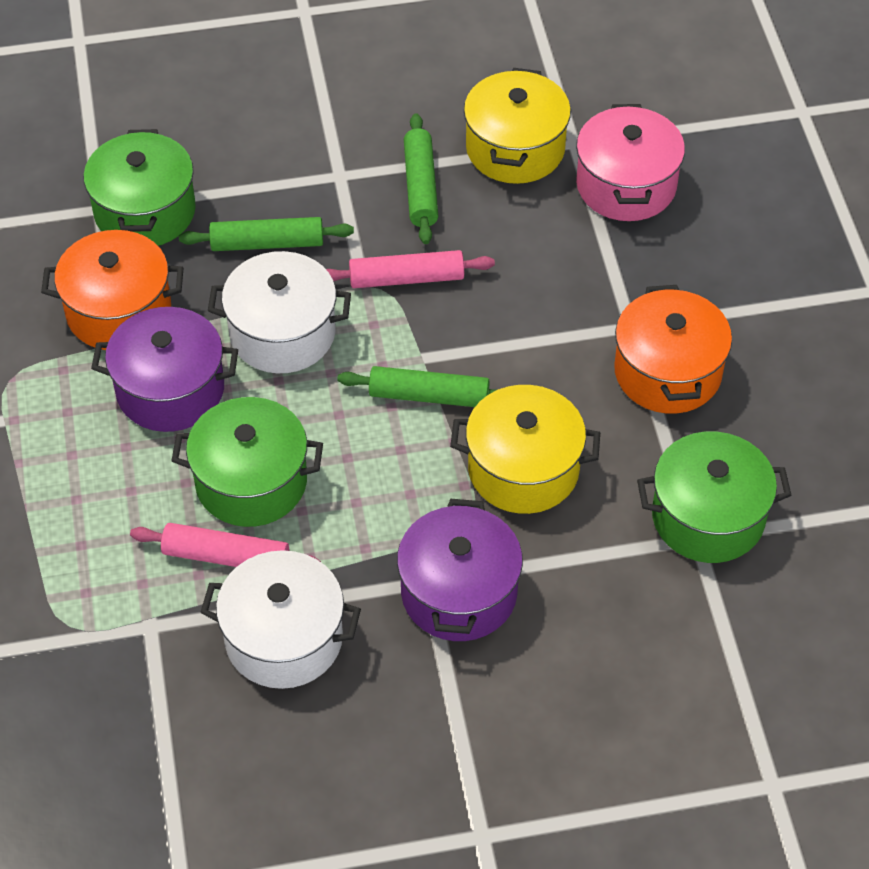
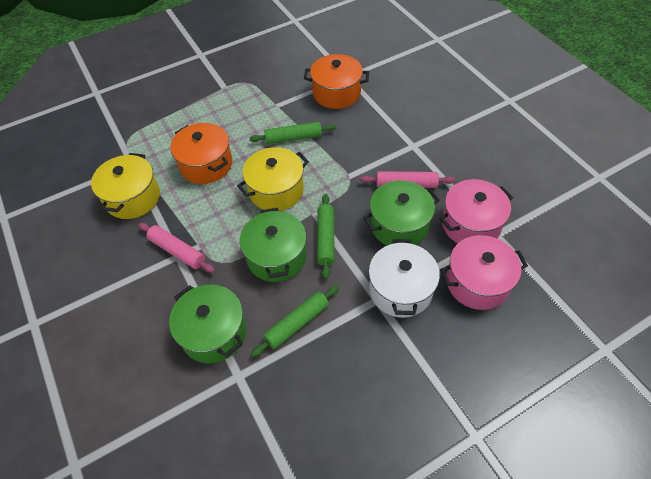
pink pot: 1 -> 2
purple pot: 2 -> 0
white pot: 2 -> 1

